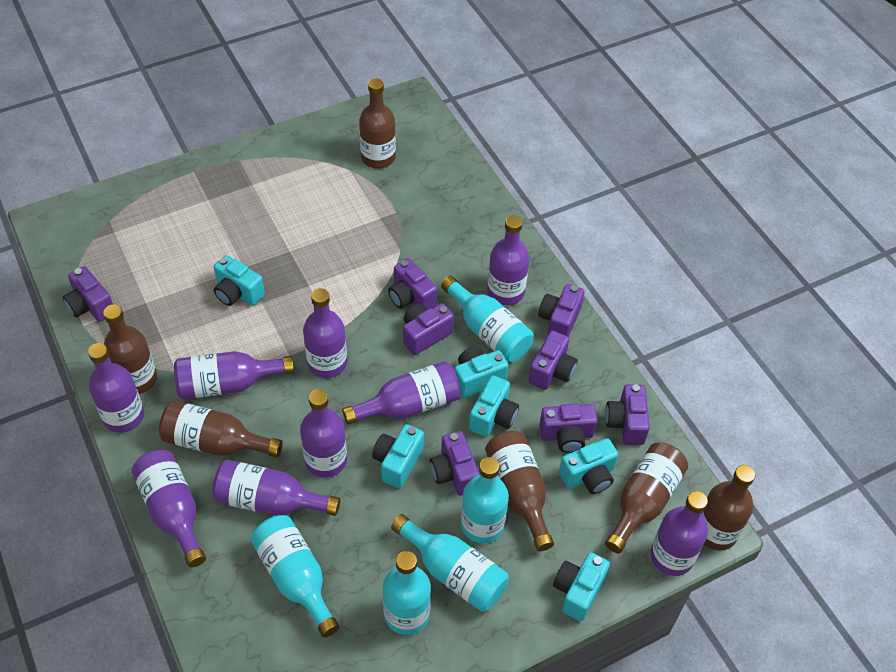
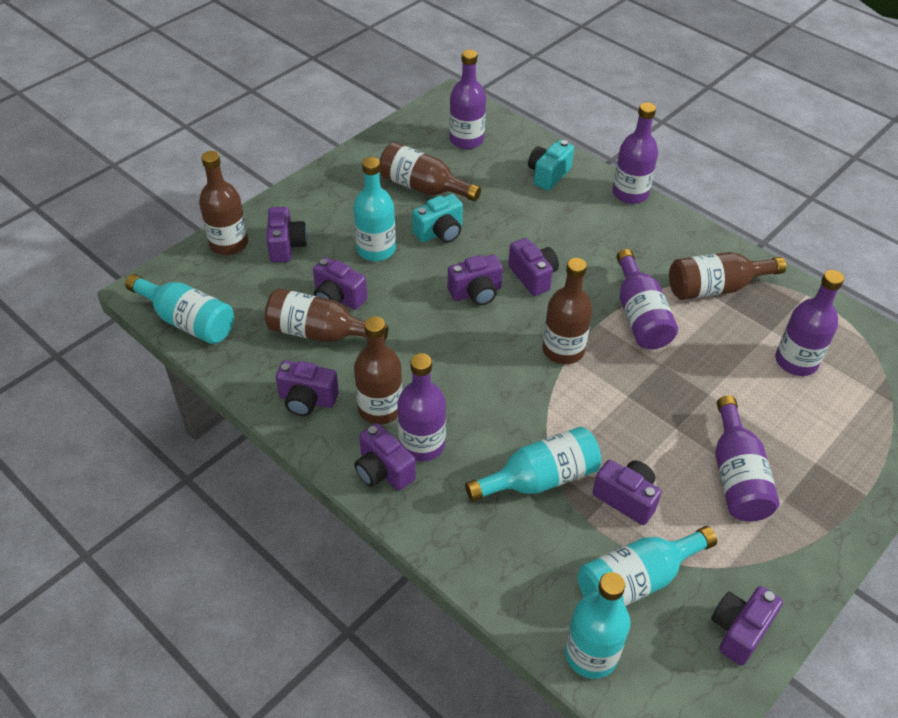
purple bottle: 9 -> 6
turquoise camera: 6 -> 2

